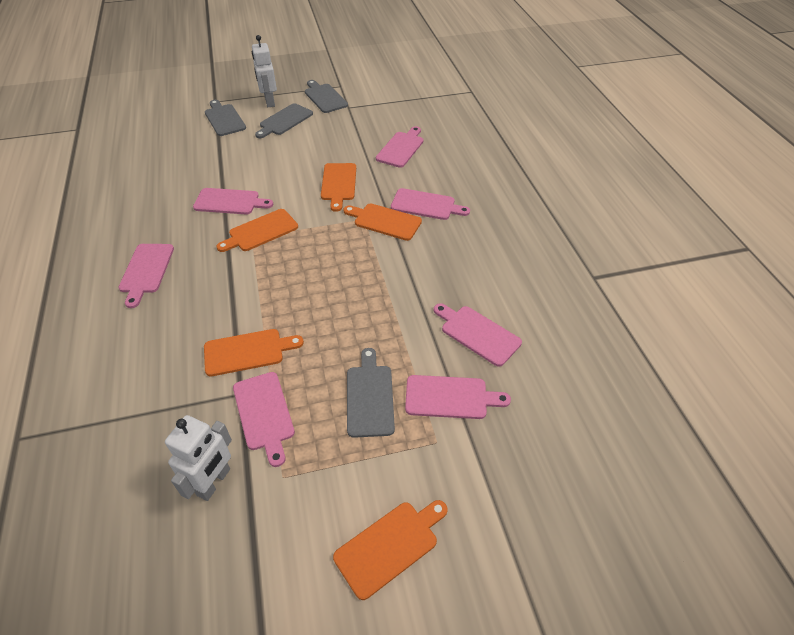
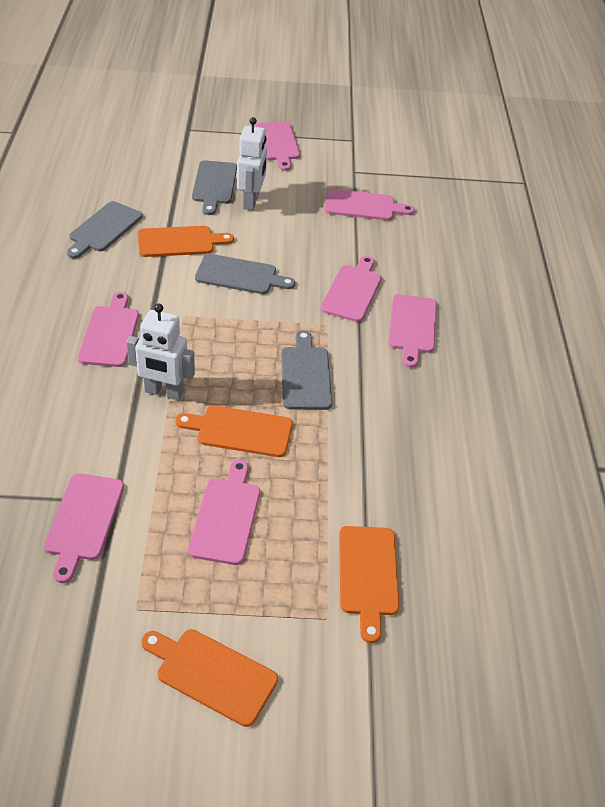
orange cutting board: 5 -> 4

